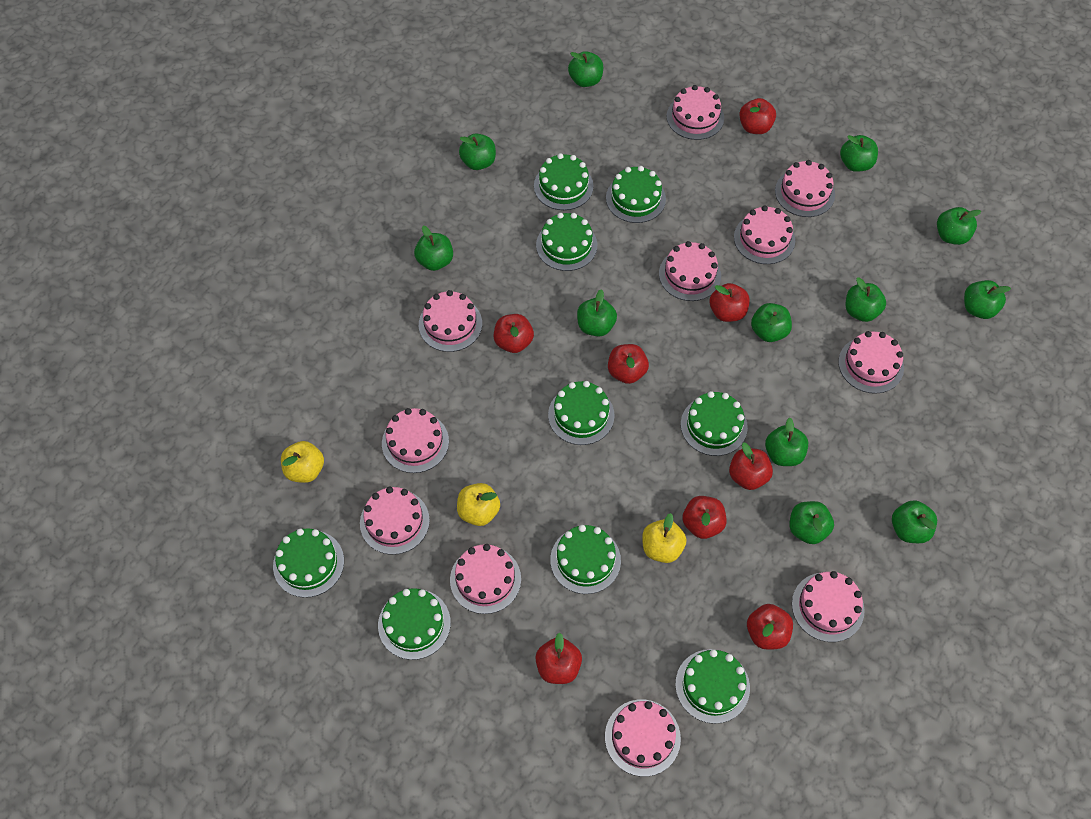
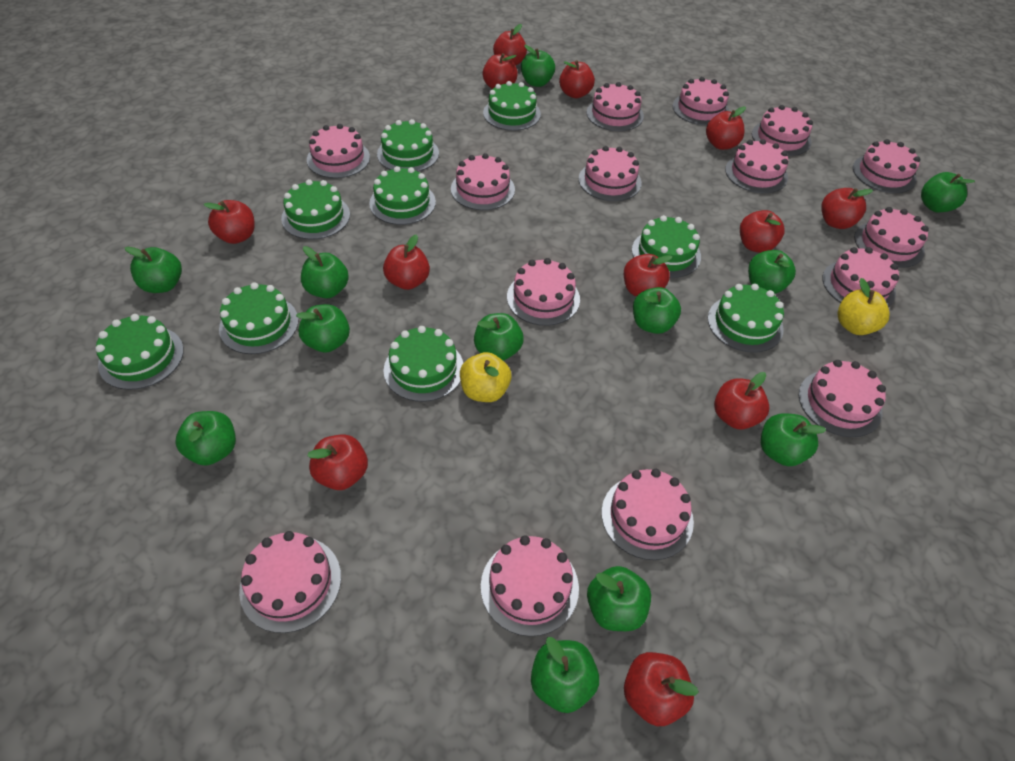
pink cake: 11 -> 15
red apple: 8 -> 12
yellow apple: 3 -> 2

